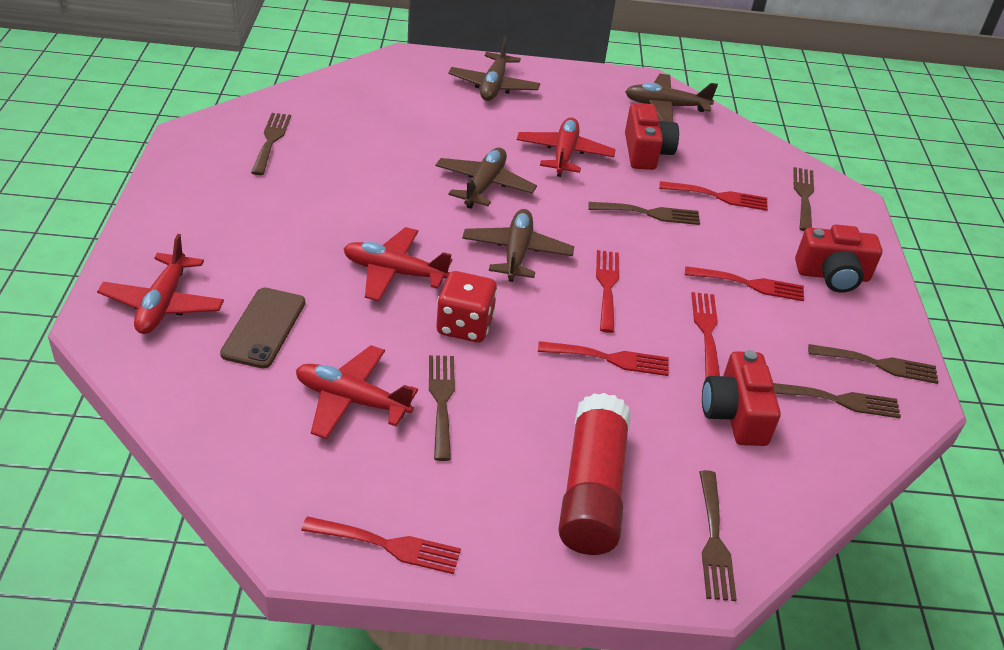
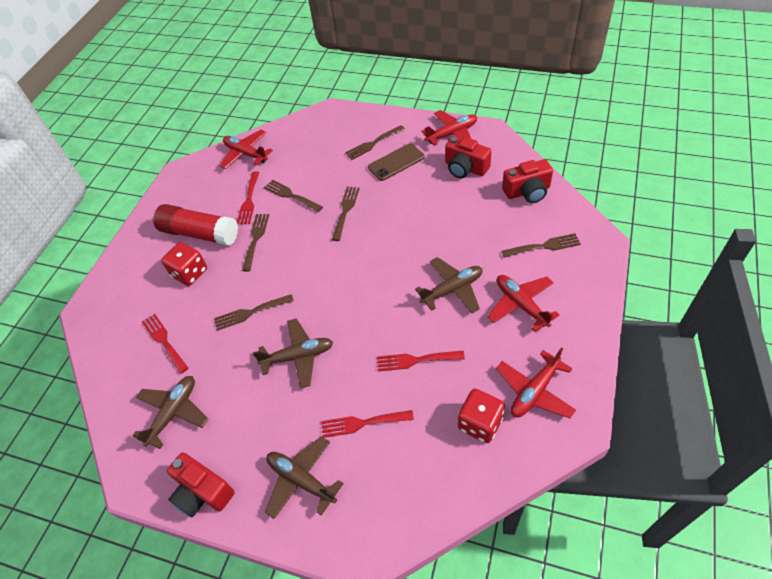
brown fork: 7 -> 6
red dice: 1 -> 2
red fork: 6 -> 4

